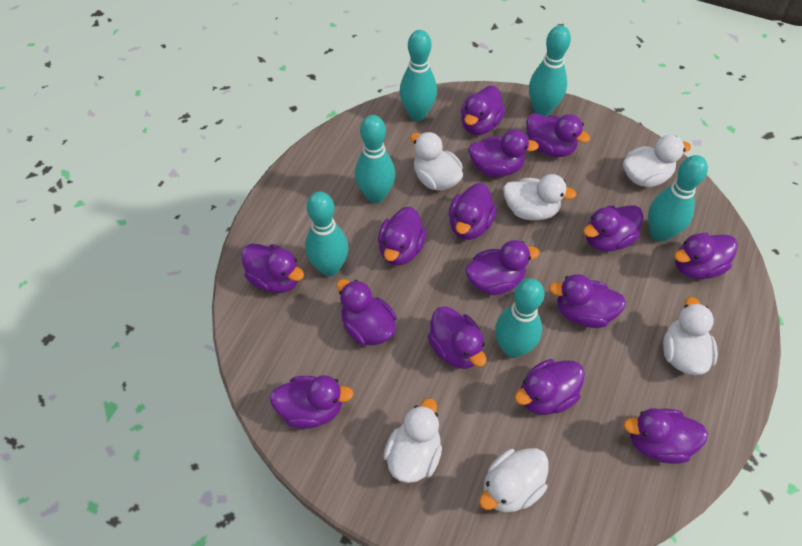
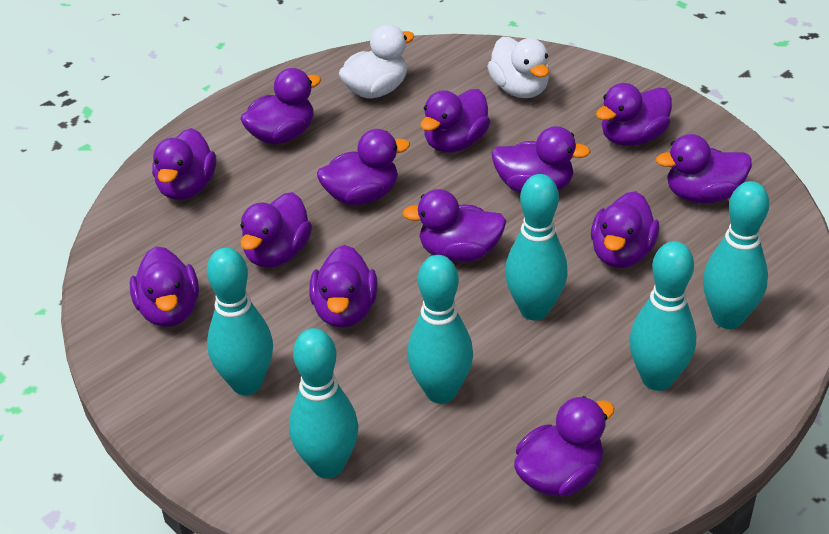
purple duck: 15 -> 13
white duck: 6 -> 2

